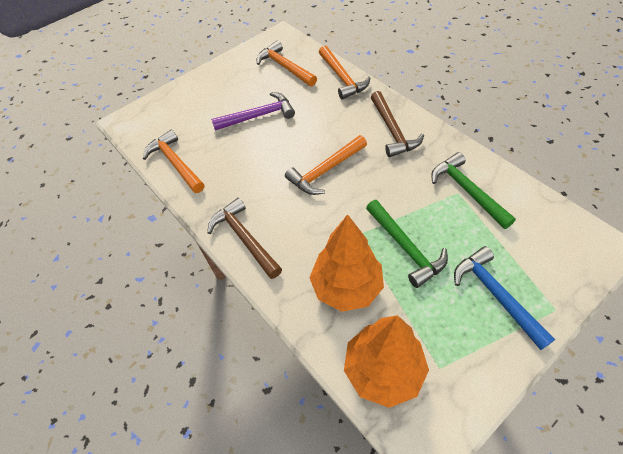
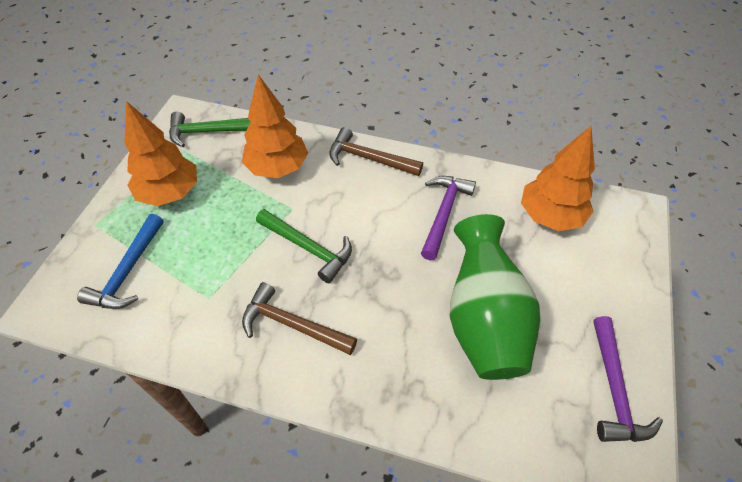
green vase: 0 -> 1
orange hammer: 4 -> 0
orange tree: 2 -> 3
purple hammer: 1 -> 2

